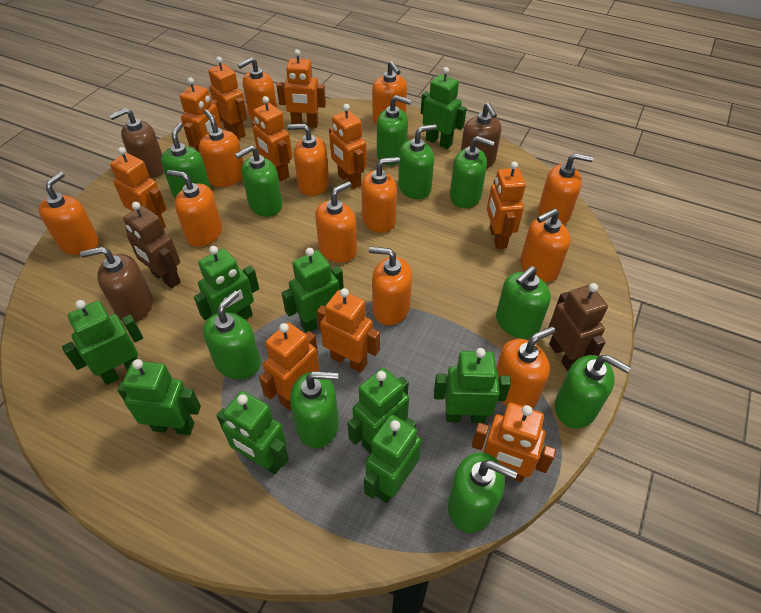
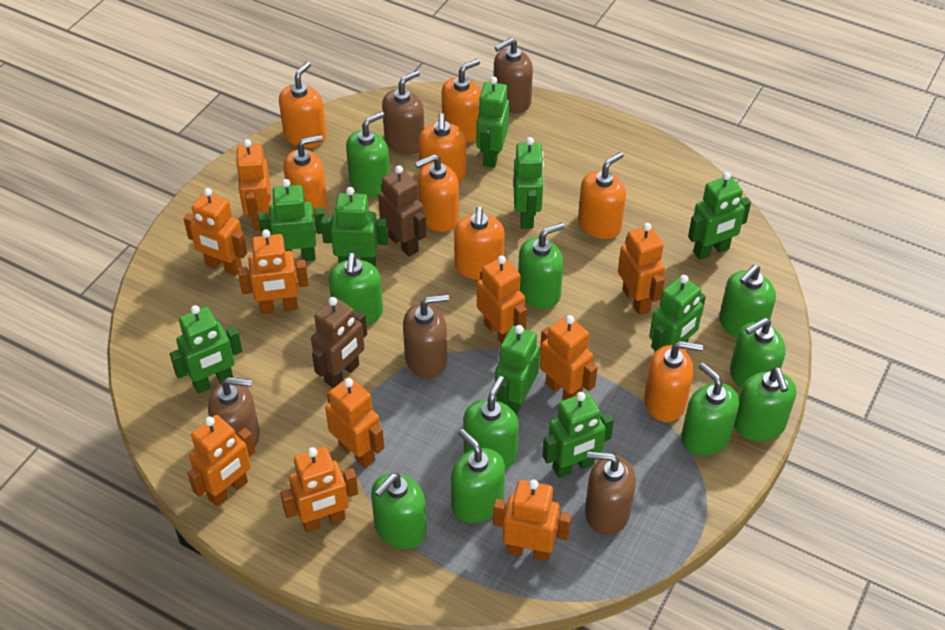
brown soap dispenser: 3 -> 5
orange soap dispenser: 12 -> 8

